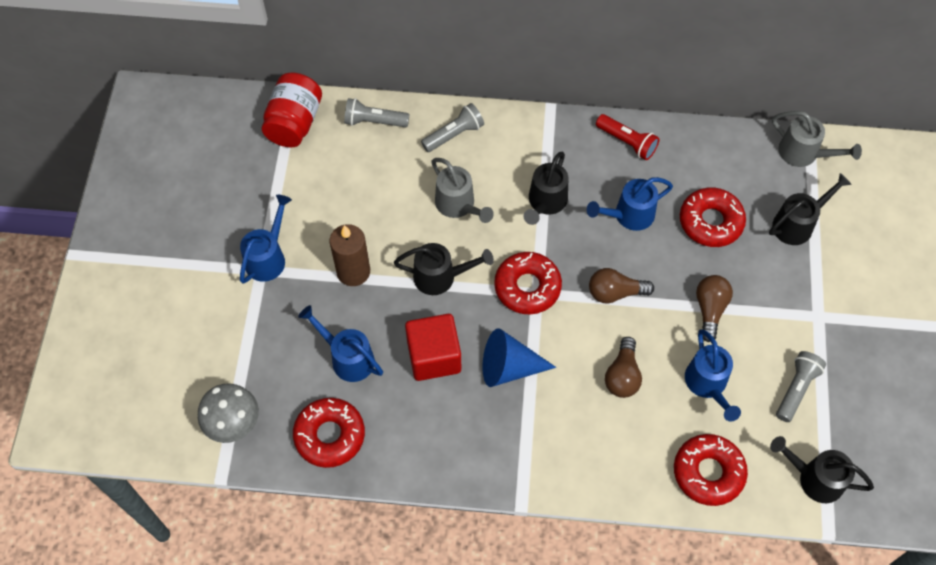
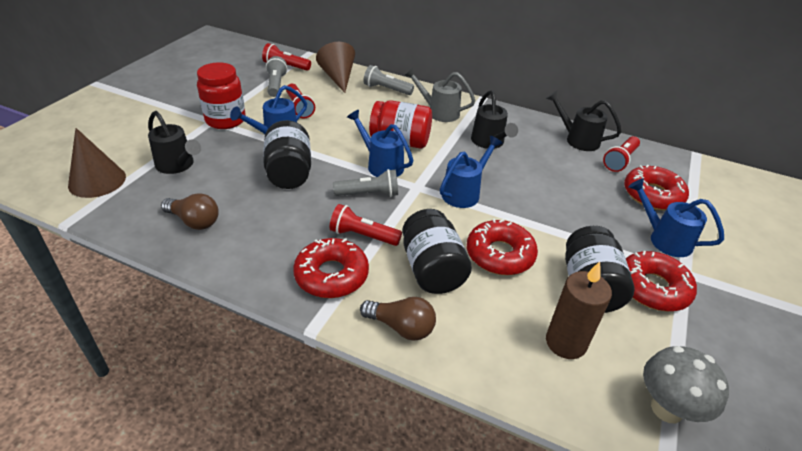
black jar: 0 -> 3
black watering can: 4 -> 3
blue cone: 1 -> 0
brown cone: 0 -> 2
brown light bulb: 3 -> 2
grey watering can: 2 -> 1
red cube: 1 -> 0
red flashlight: 1 -> 4
red jar: 1 -> 2

